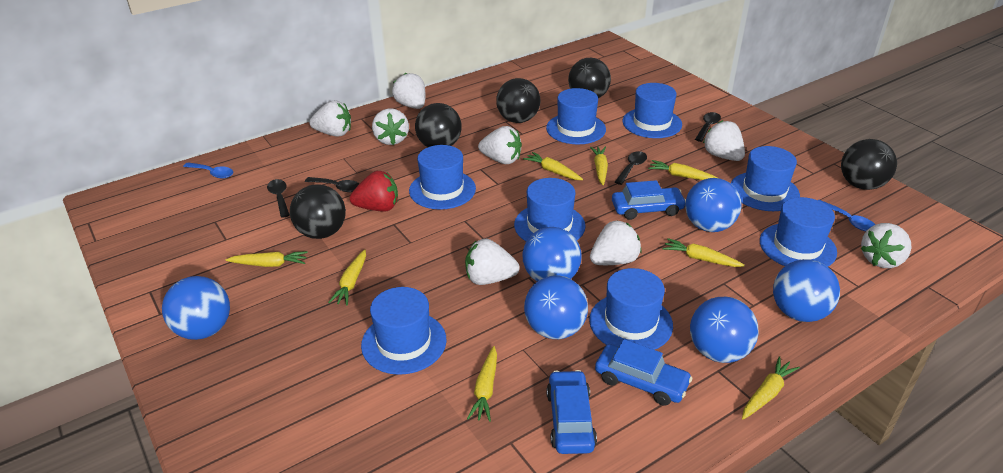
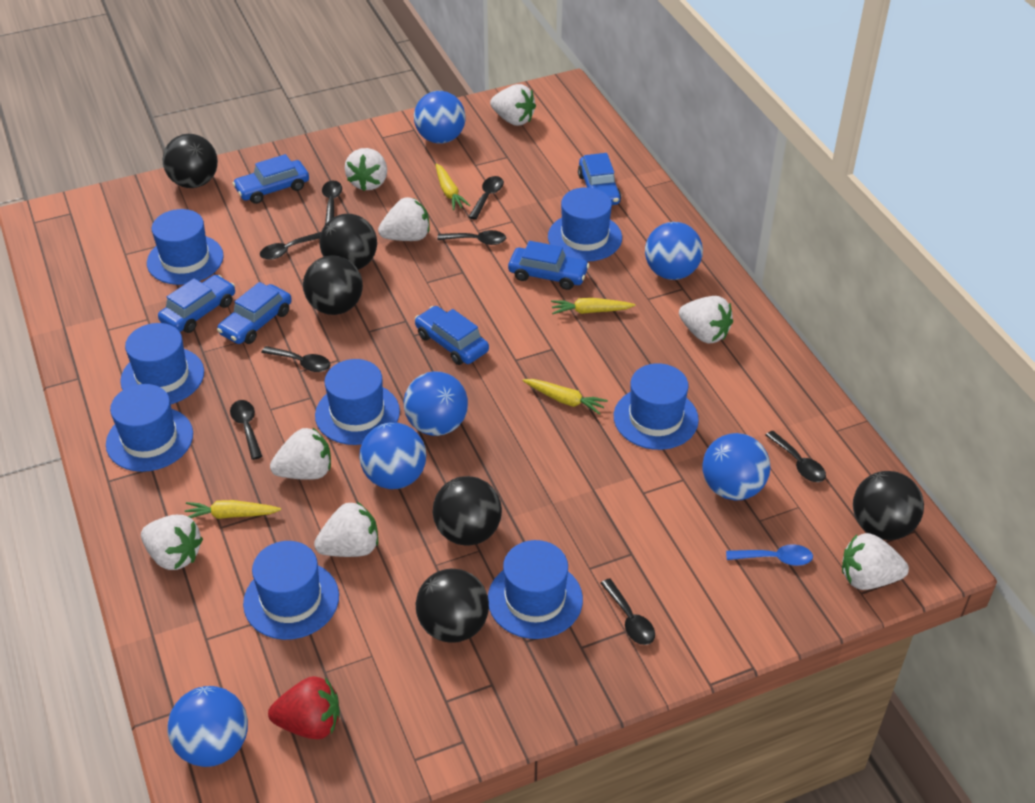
black ball: 5 -> 6
black spoon: 4 -> 8
blue car: 3 -> 6
blue spoon: 2 -> 1
yellow carrot: 8 -> 4

